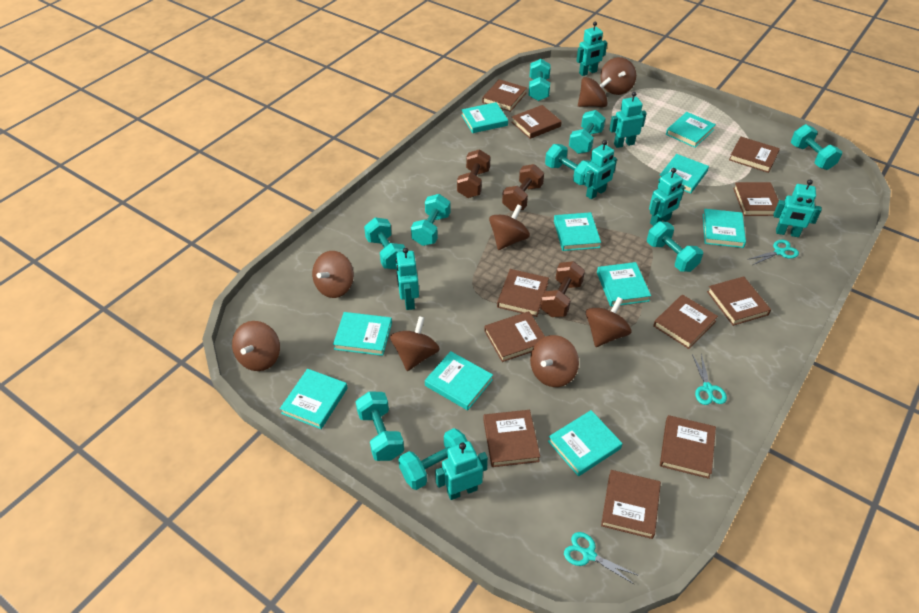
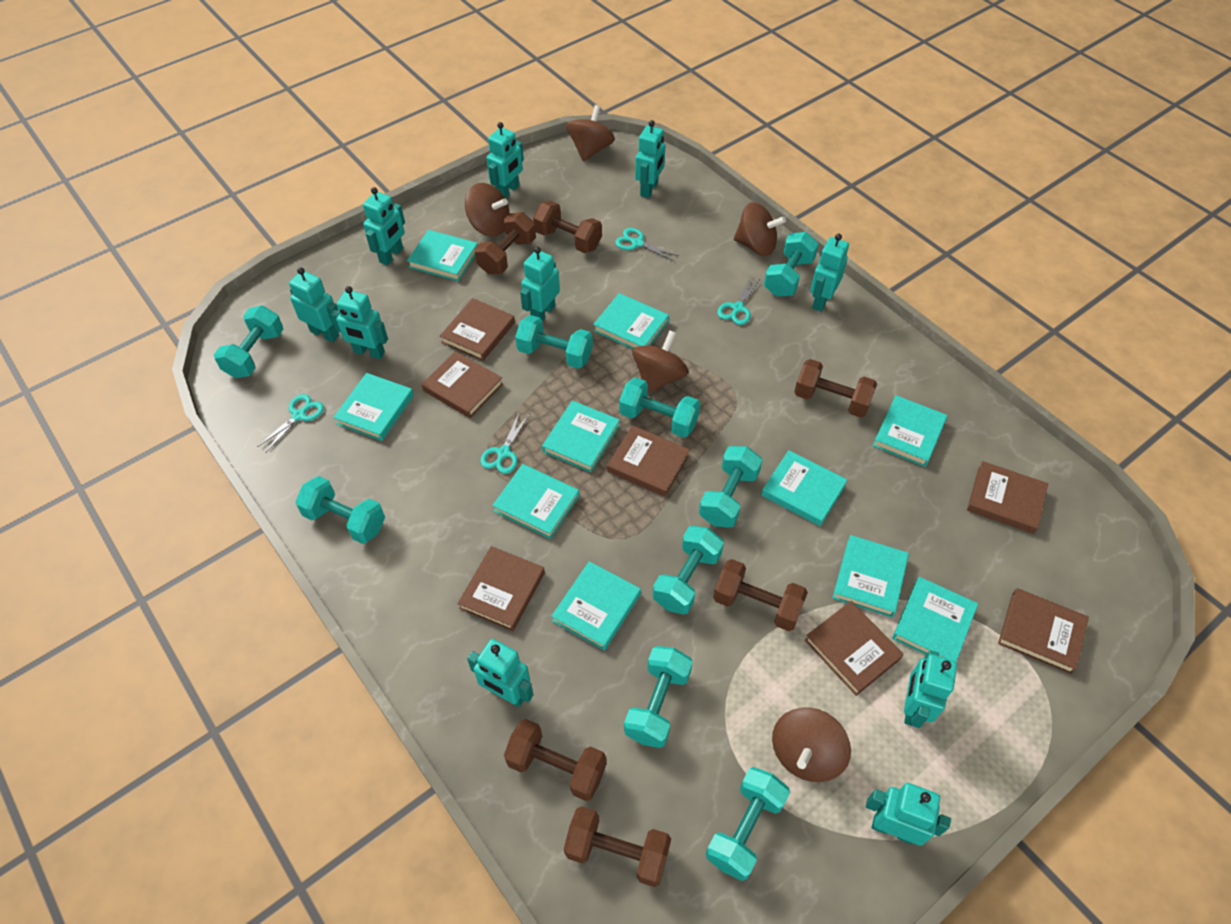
brown book: 11 -> 7
brown dumbbell: 3 -> 6
brown spinning top: 8 -> 5
turquoise robot: 7 -> 10
turquoise scissors: 3 -> 4

